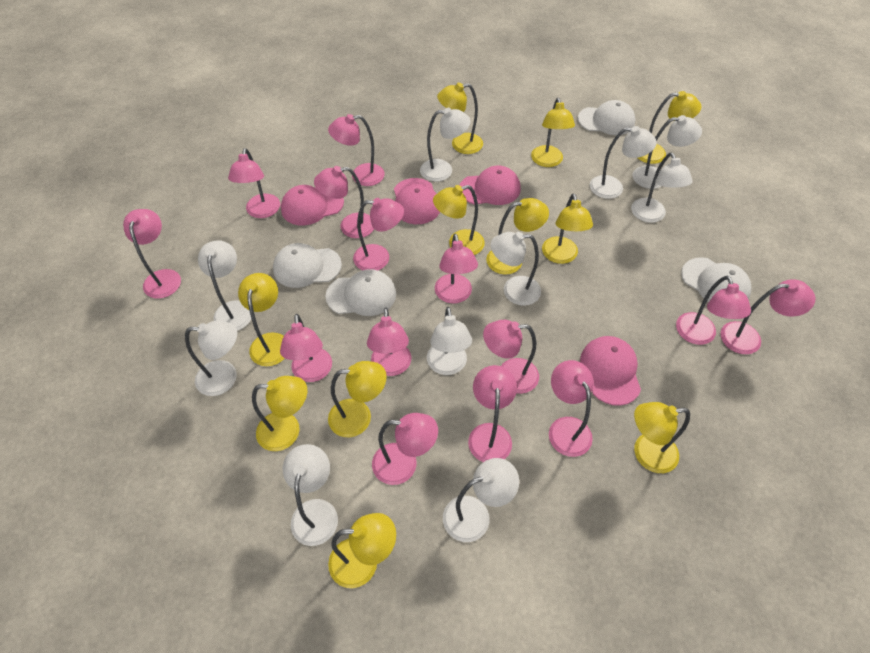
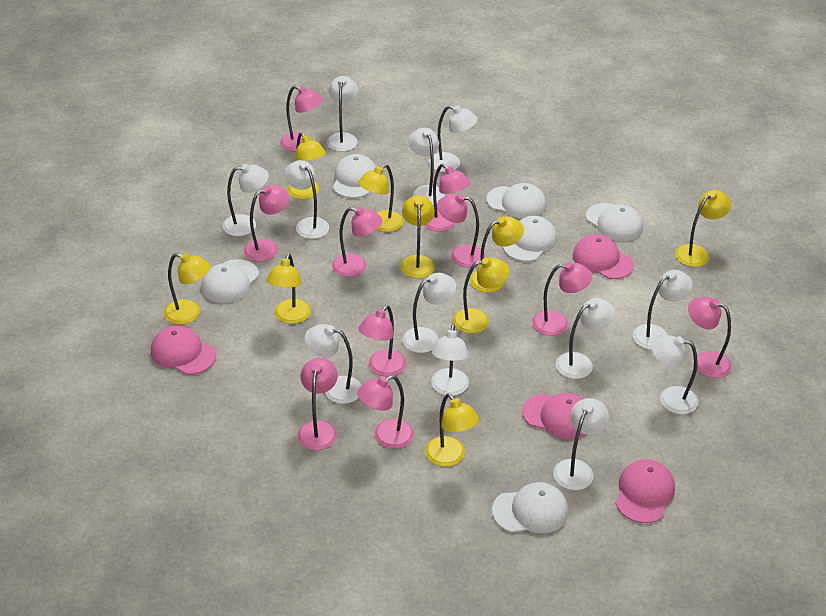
pink lamp: 14 -> 10
white cap: 4 -> 6
white lamp: 10 -> 12
yellow lamp: 11 -> 9

